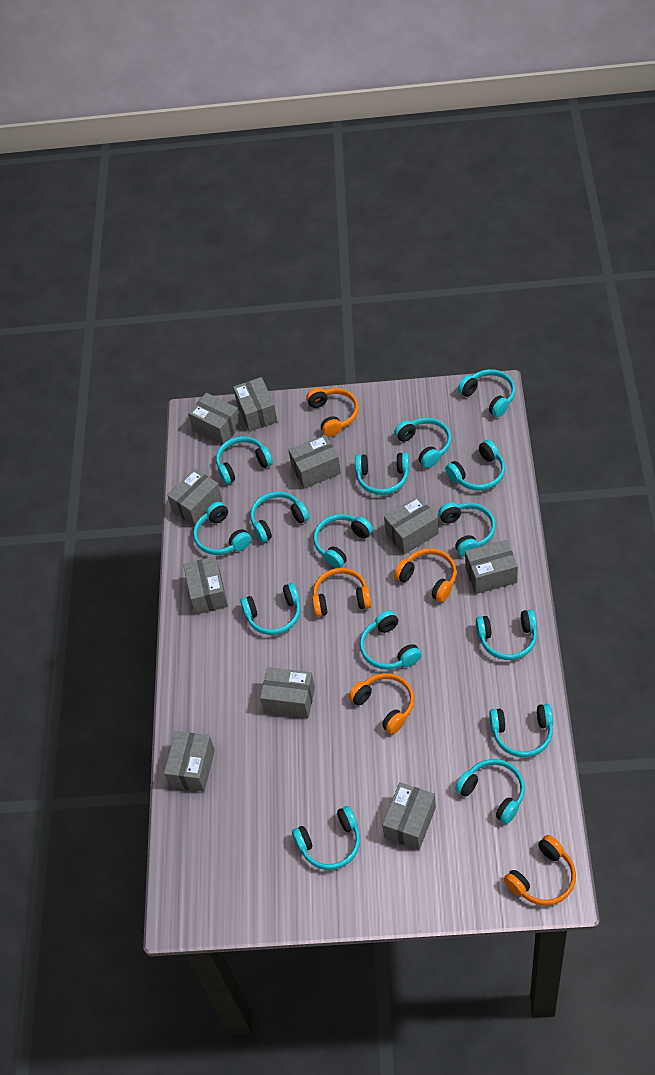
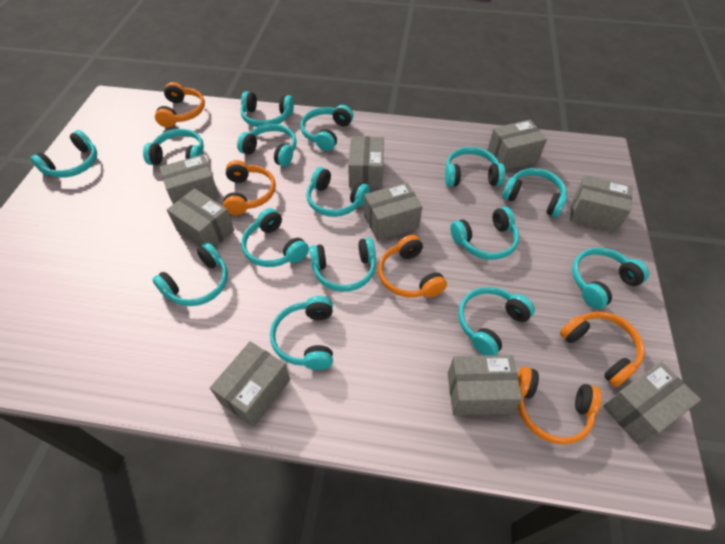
grey box: 10 -> 9

